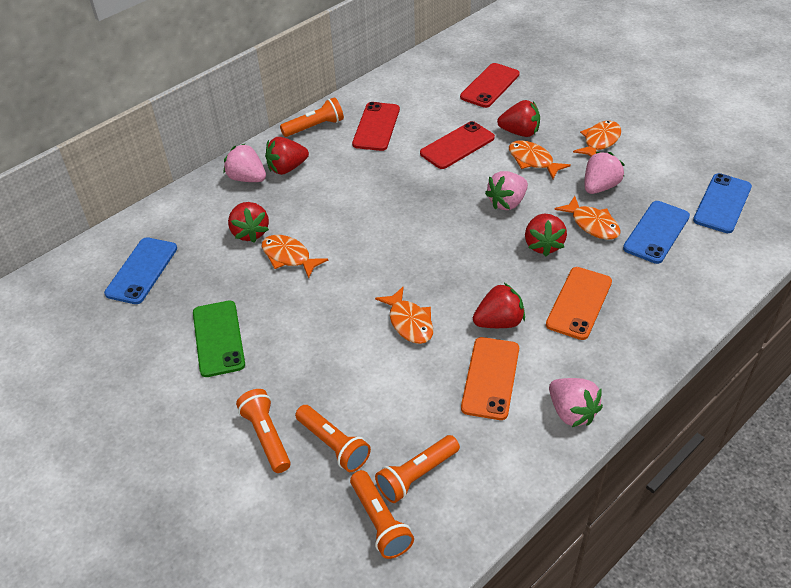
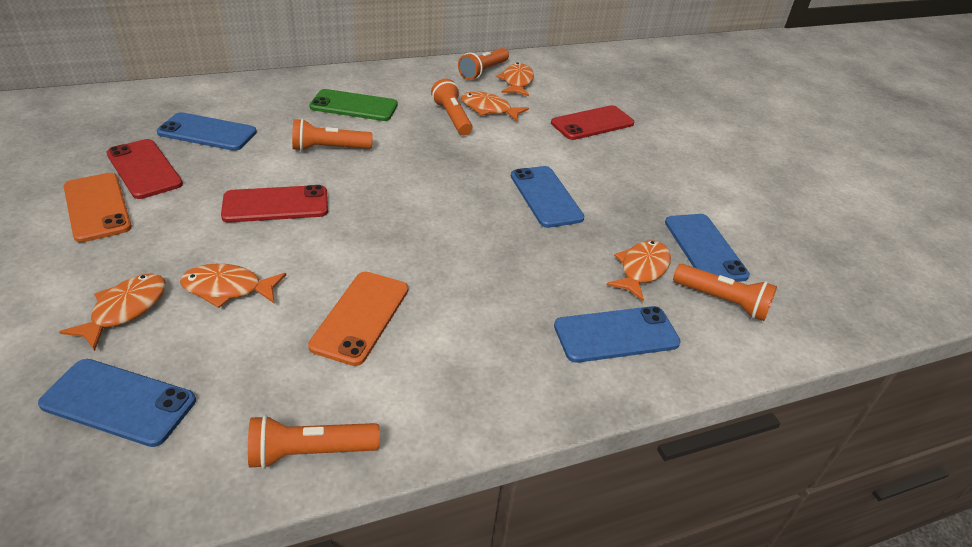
blue phone: 3 -> 5
pink strawberry: 4 -> 0
red strawberry: 5 -> 0

